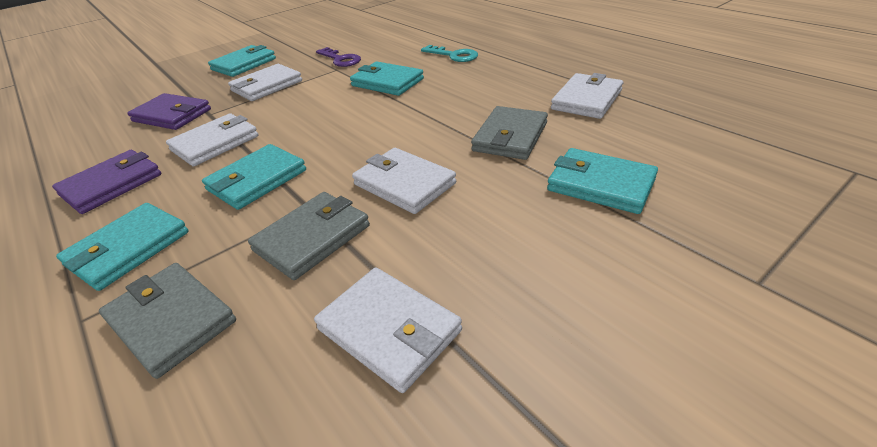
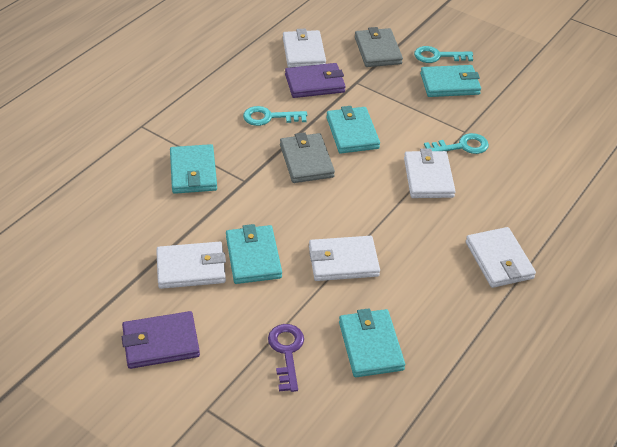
grey wallet: 3 -> 2
turquoise key: 1 -> 3

